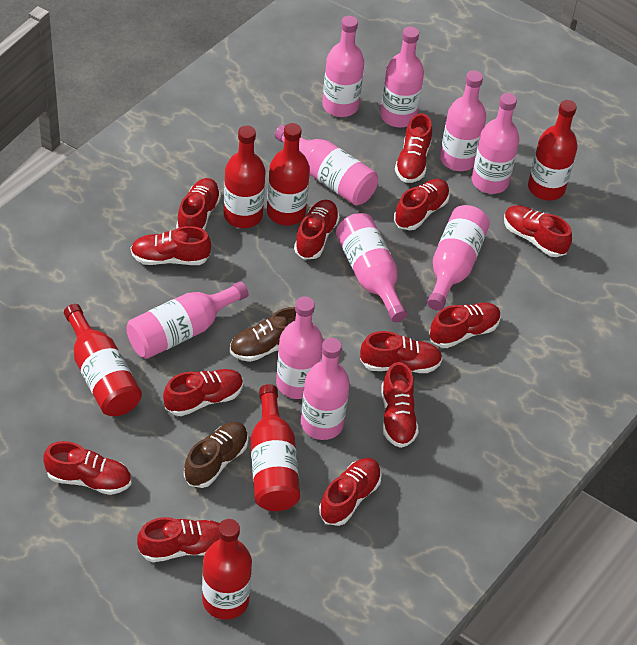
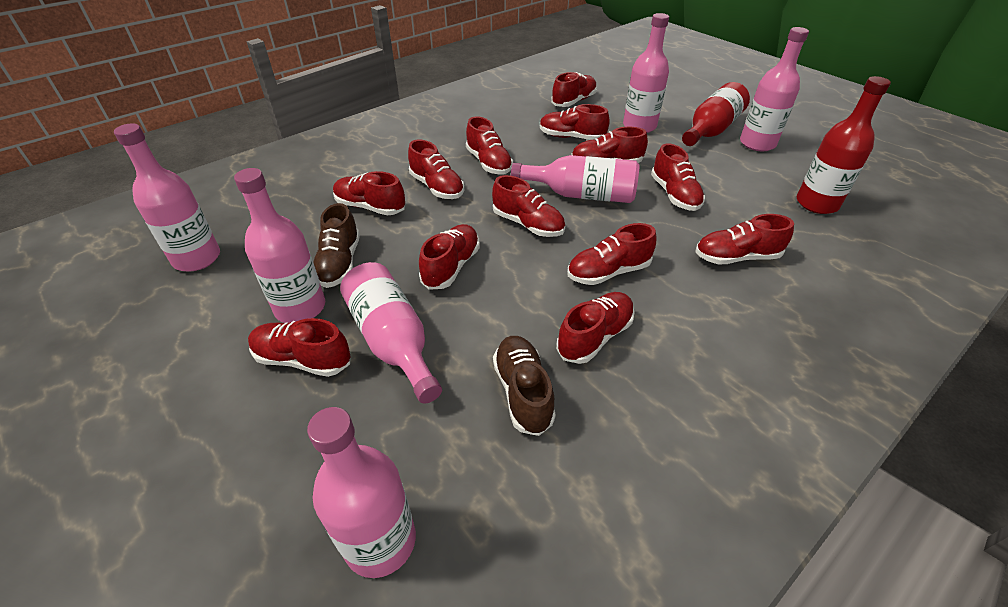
pink bottle: 10 -> 7
red bottle: 6 -> 2

